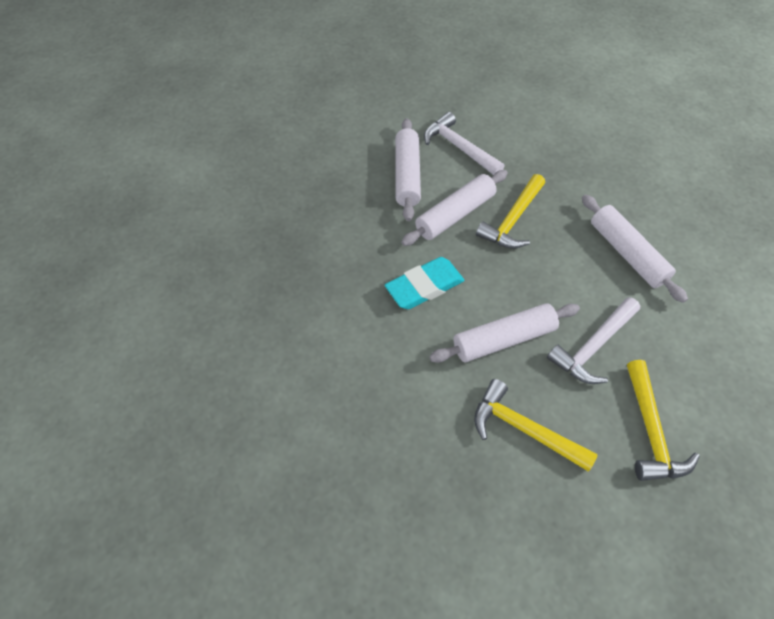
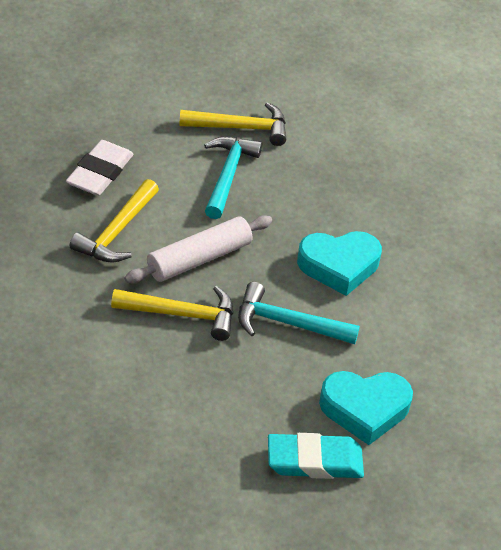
turquoise hammer: 0 -> 2
turquoise heart: 0 -> 2
white eraser: 0 -> 1
white hammer: 2 -> 0
white rolling pin: 4 -> 1

